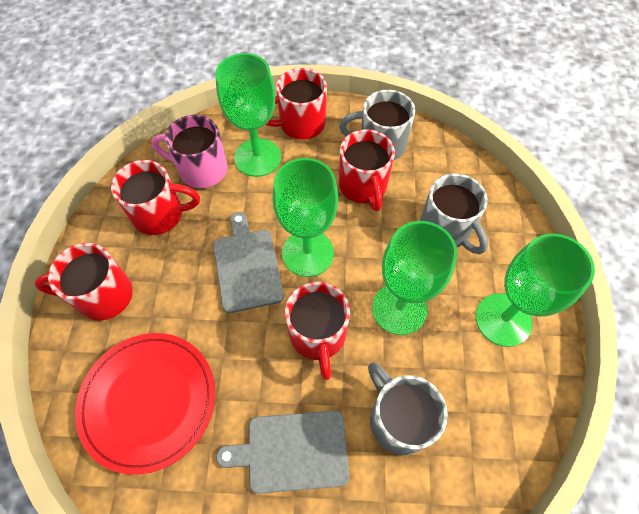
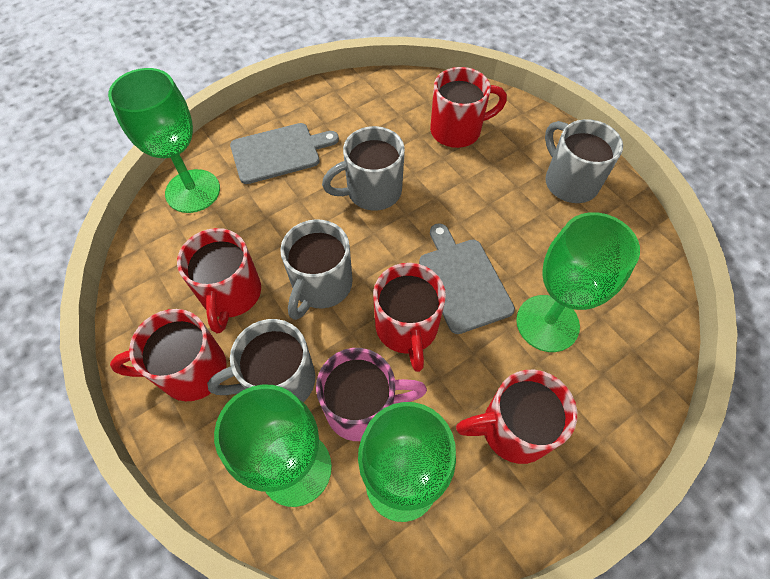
grey mug: 3 -> 4
red plate: 1 -> 0

